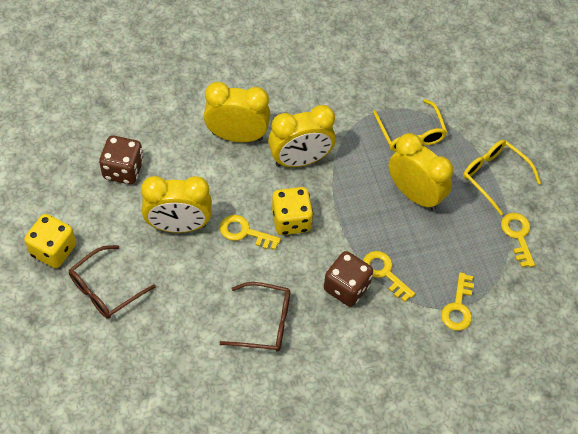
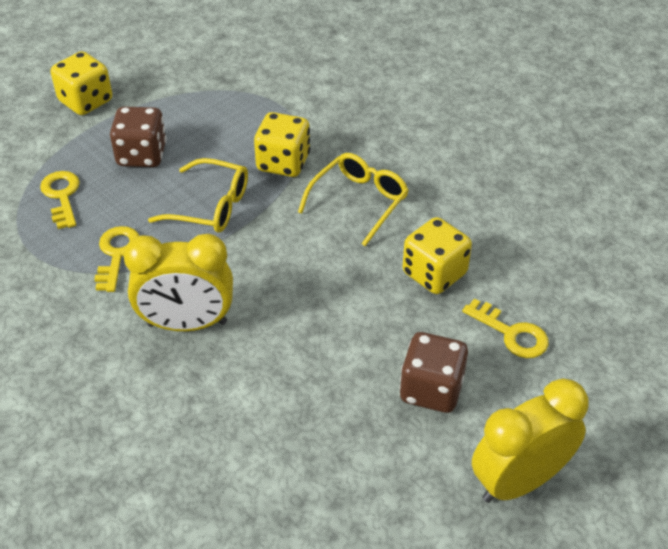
brown glasses: 2 -> 0
yellow clock: 4 -> 2
yellow dice: 2 -> 3
yellow key: 4 -> 3

